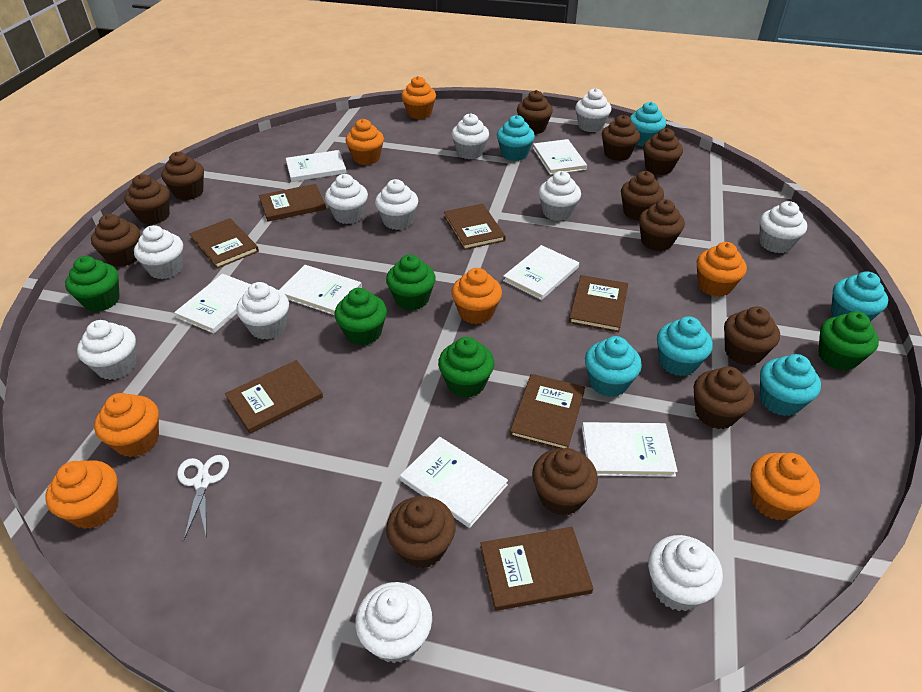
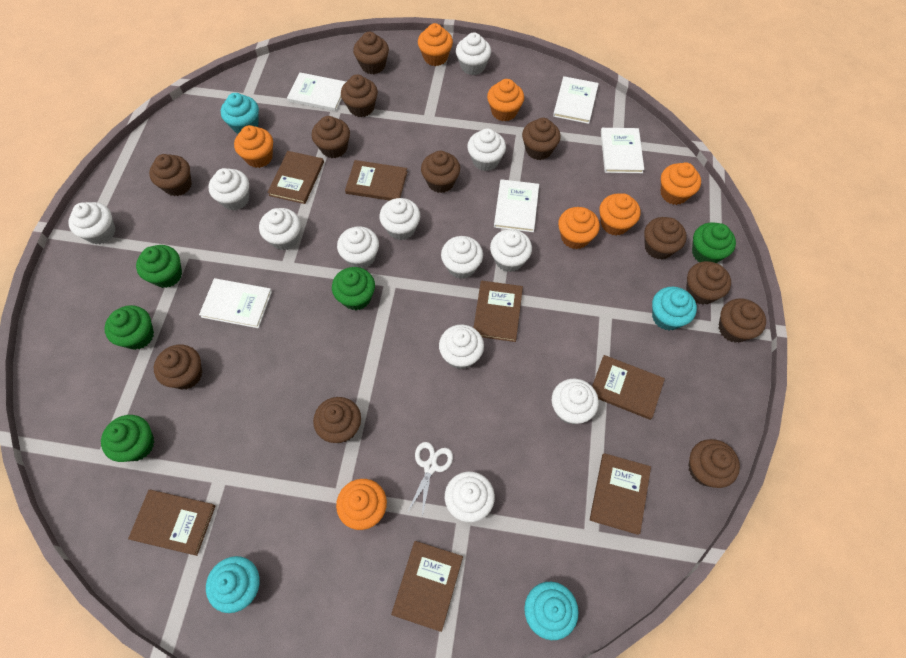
turquoise cupcake: 6 -> 4
white book: 7 -> 5
white cupcake: 11 -> 12

